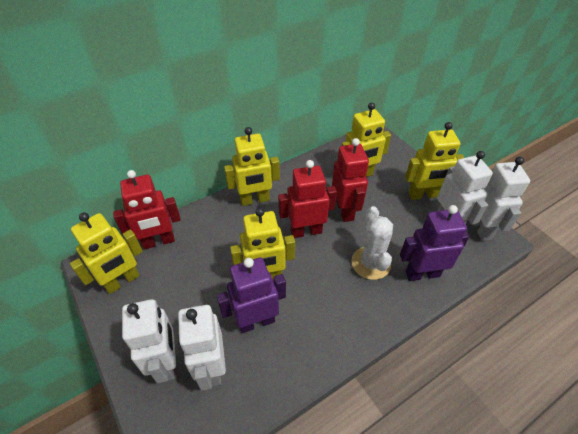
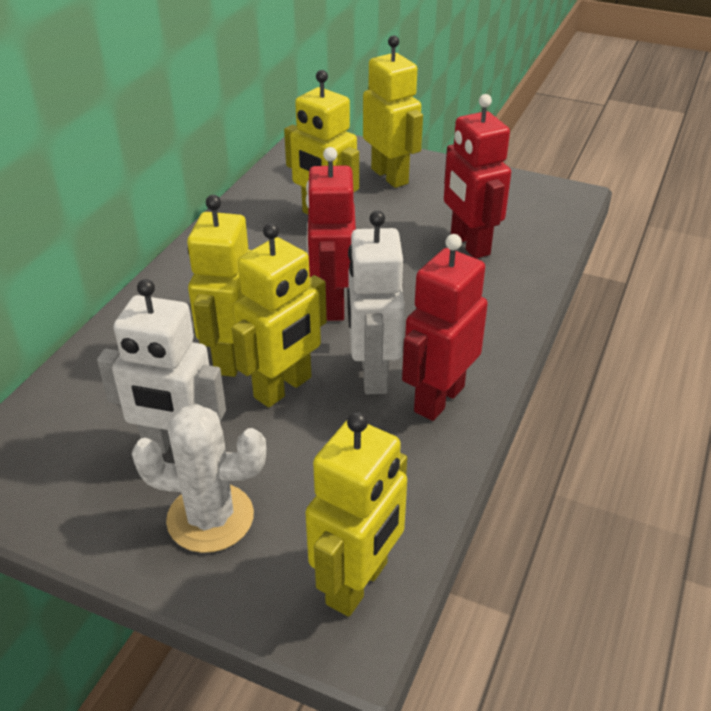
purple robot: 2 -> 0
white robot: 4 -> 2

